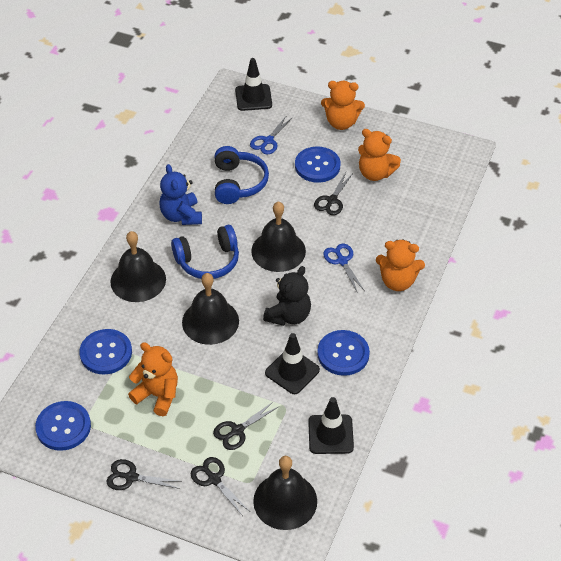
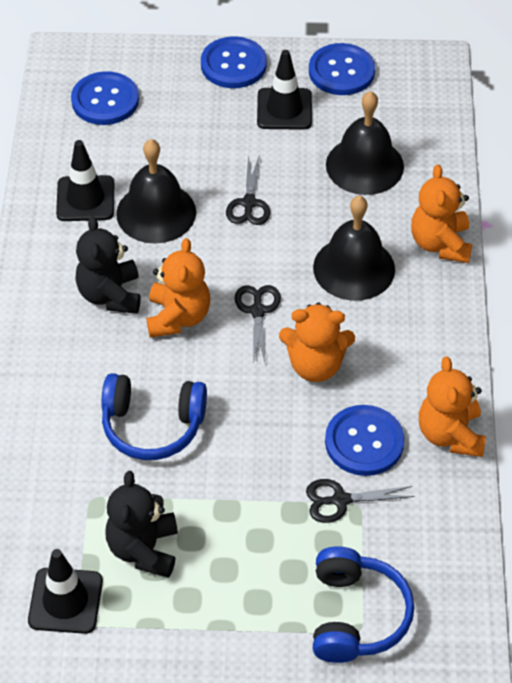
black bell: 4 -> 3
black scissors: 4 -> 3
black teddy bear: 1 -> 2
blue scissors: 2 -> 0
blue teddy bear: 1 -> 0

